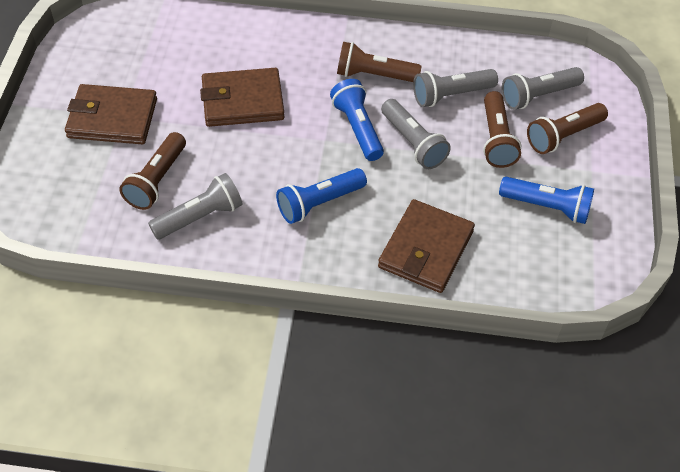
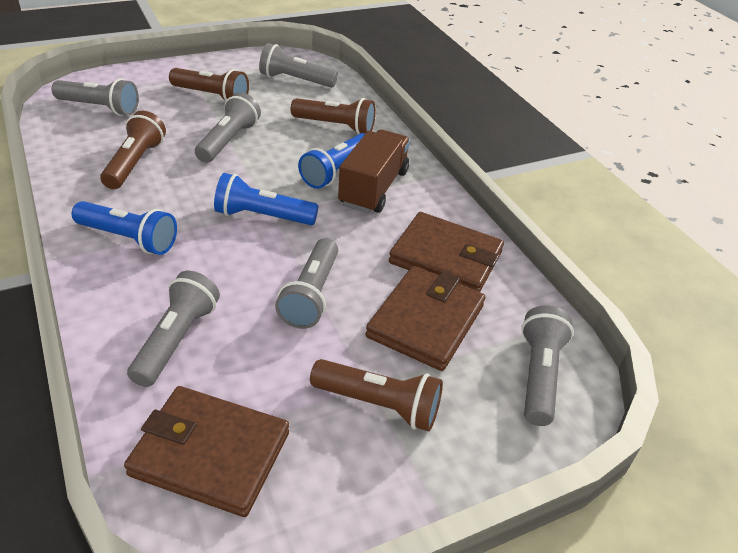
brown truck: 0 -> 1
grey flashlight: 4 -> 6

